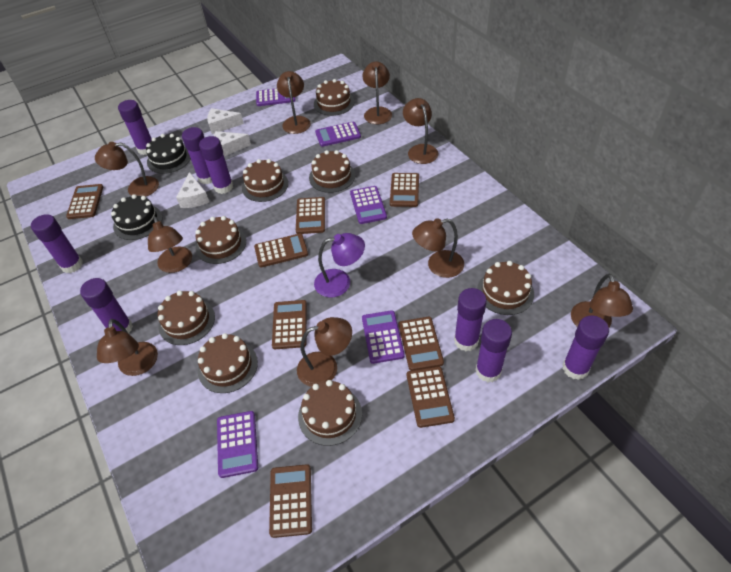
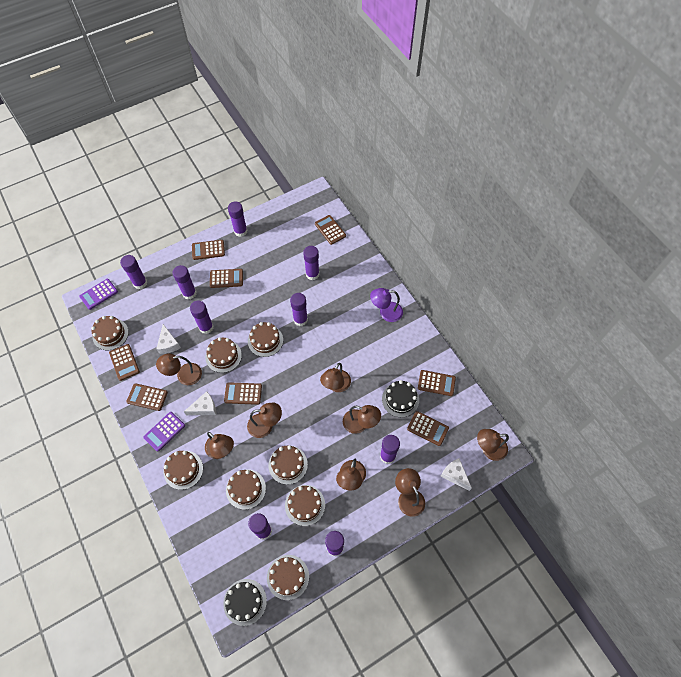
brown lamp: 9 -> 8
purple calculator: 5 -> 2
purple glue stick: 8 -> 9

